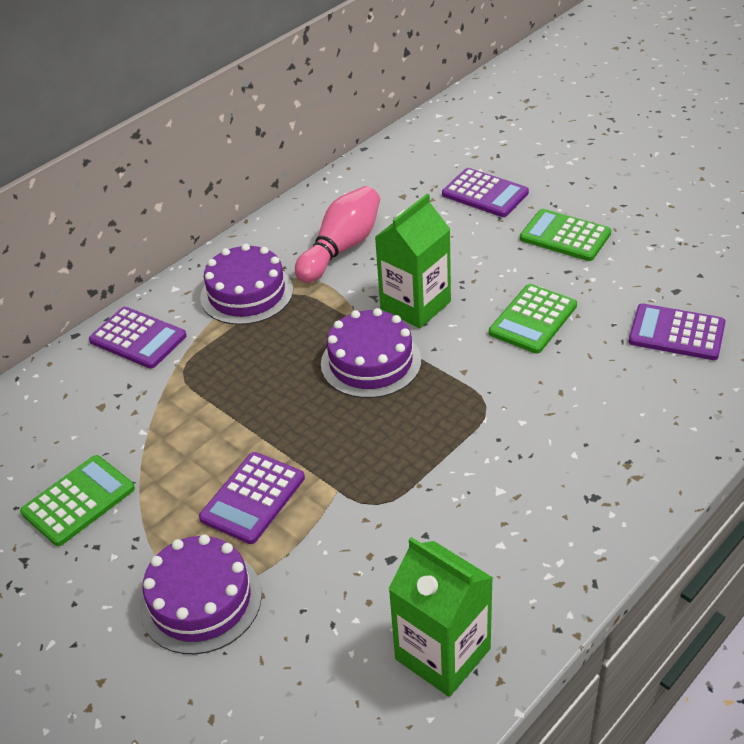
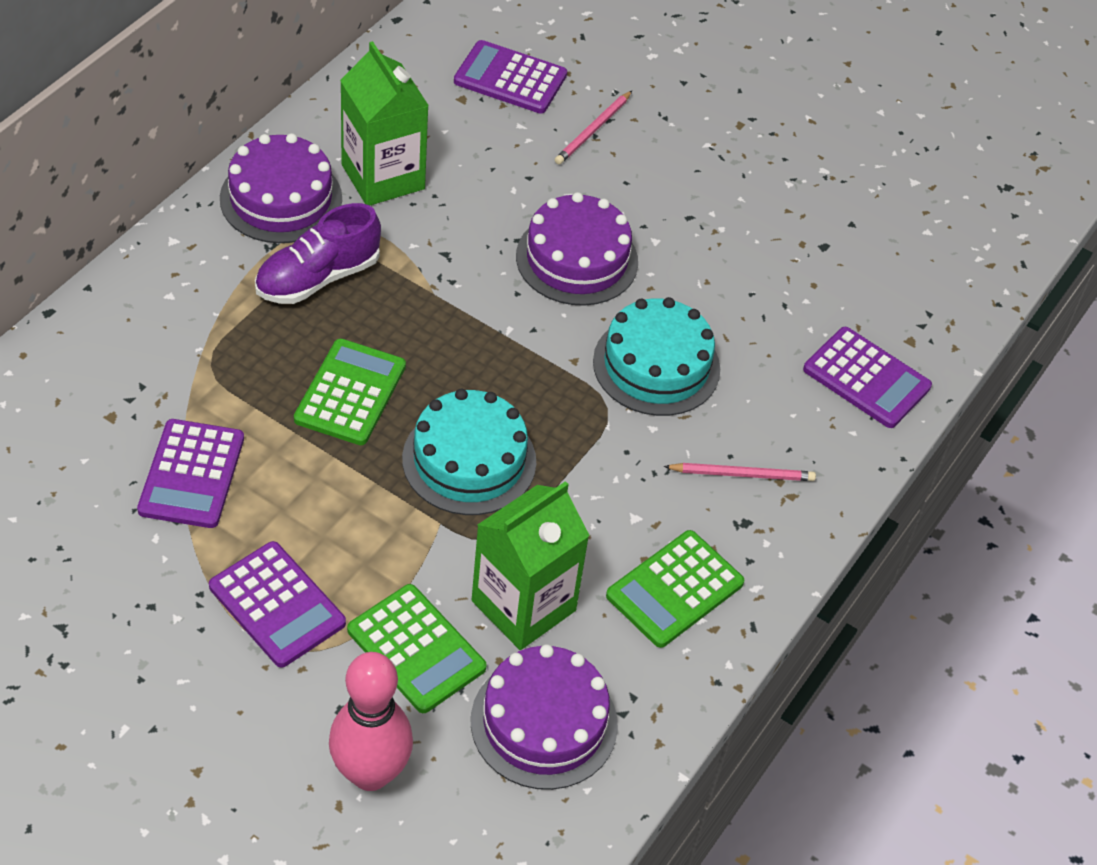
pink pencil: 0 -> 2
purple shoe: 0 -> 1
turquoise cake: 0 -> 2

